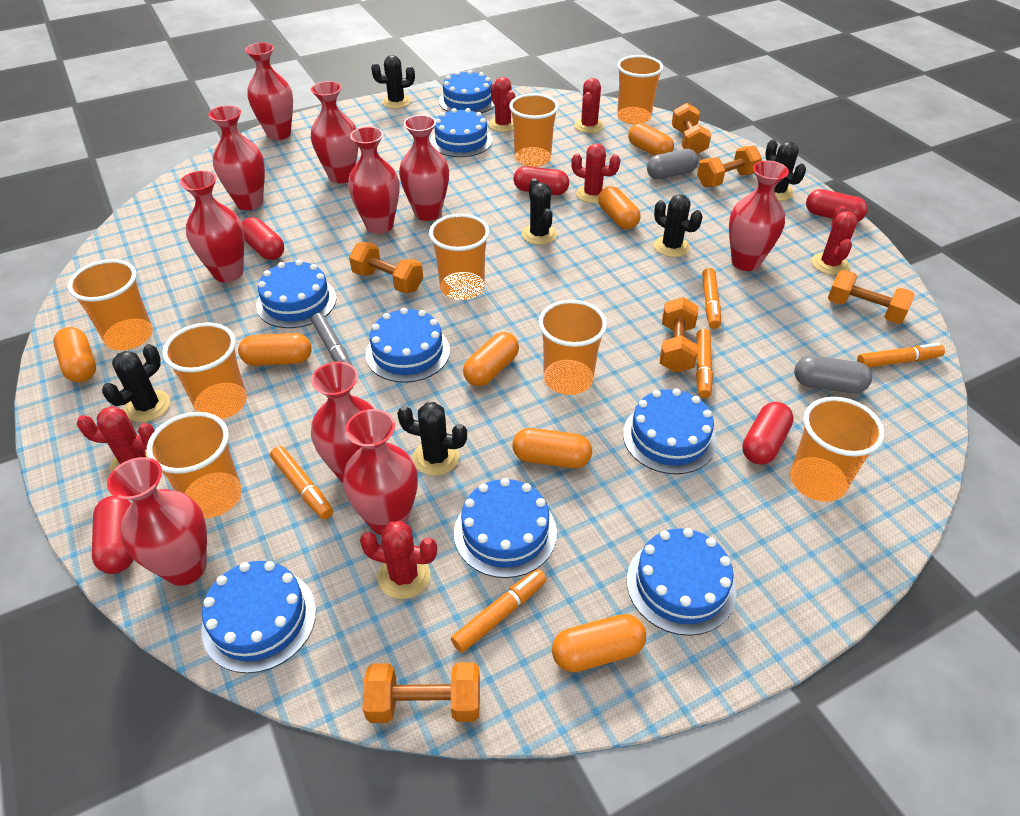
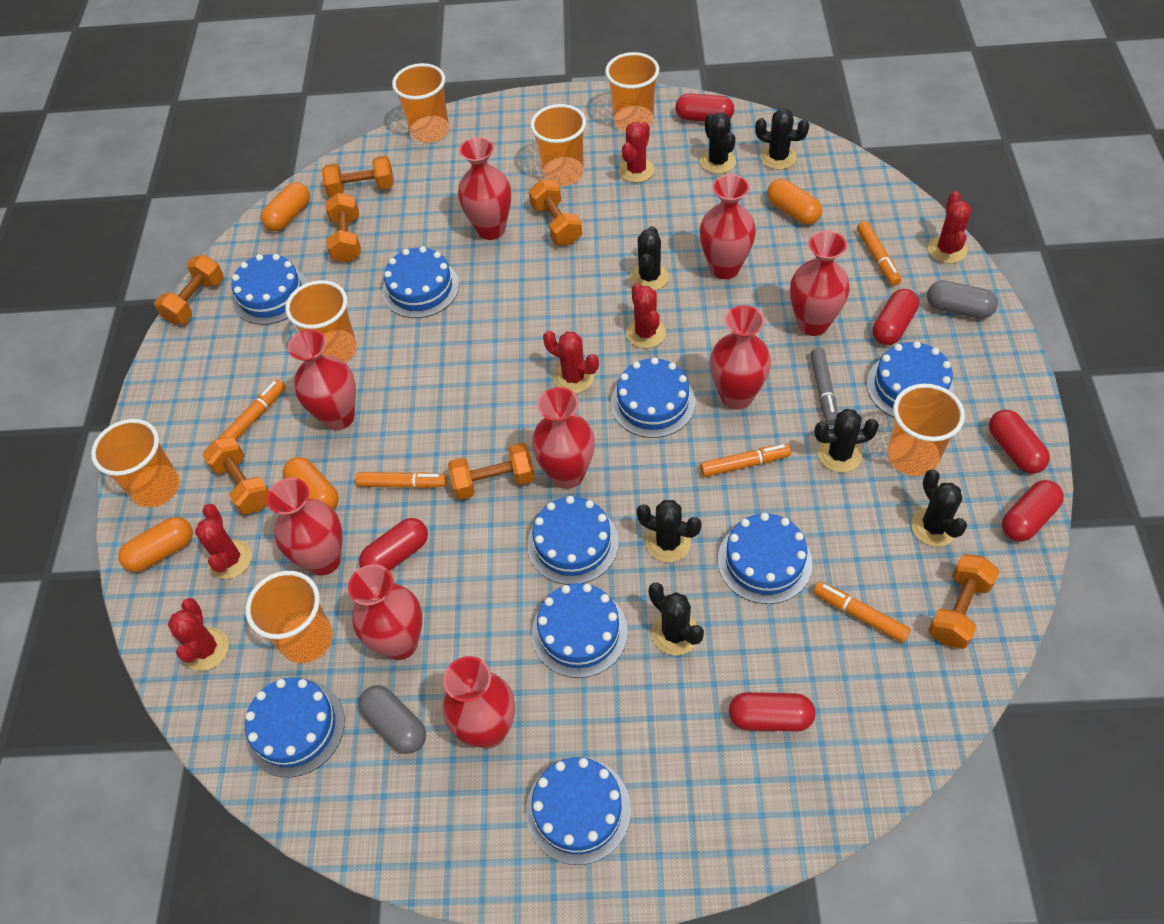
black cactus: 6 -> 7
blue cake: 8 -> 9
orange capsule: 7 -> 4
orange cup: 8 -> 7
orange dumbbell: 6 -> 7
red capsule: 5 -> 6
red vase: 10 -> 9

